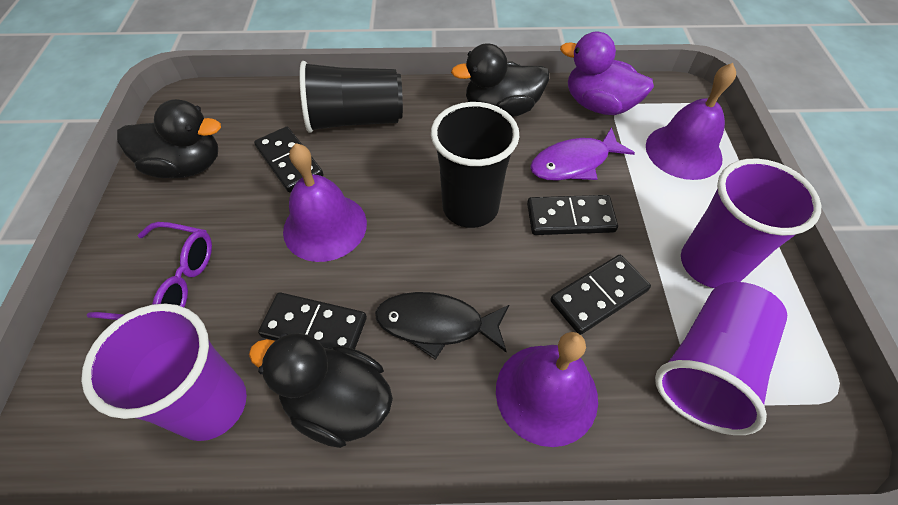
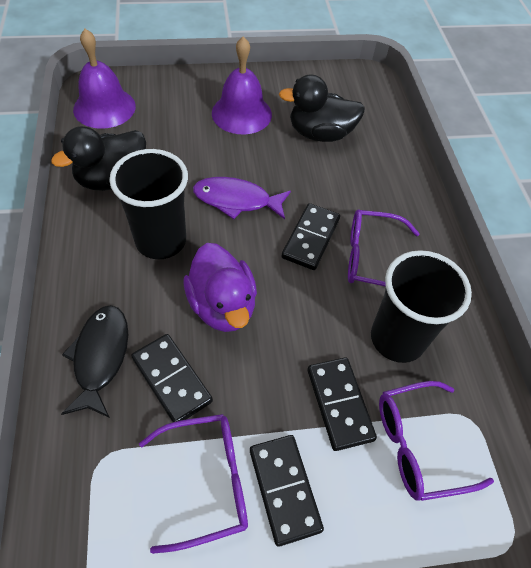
black duck: 3 -> 2
purple bell: 3 -> 2
purple cup: 3 -> 0
purple glasses: 1 -> 3

